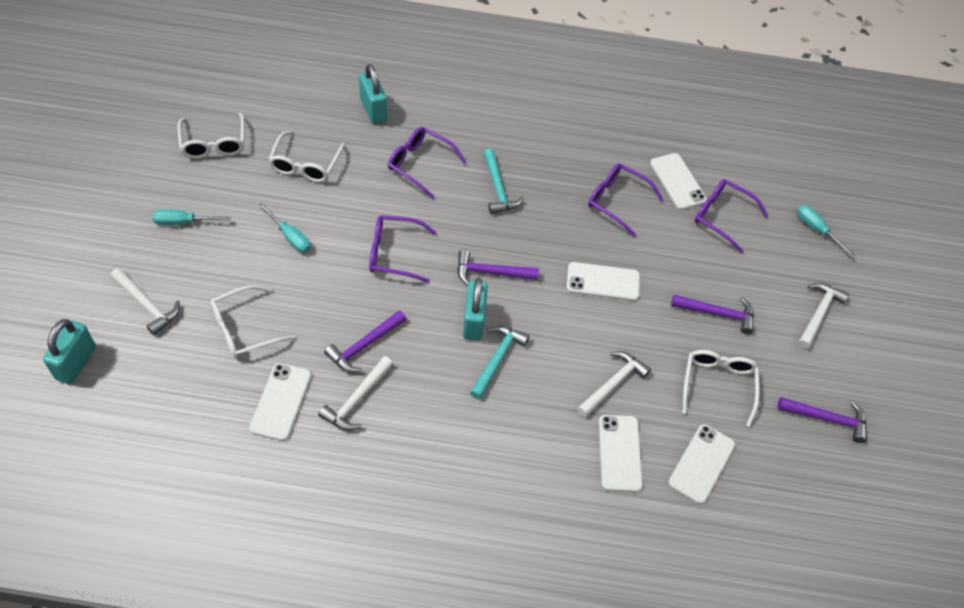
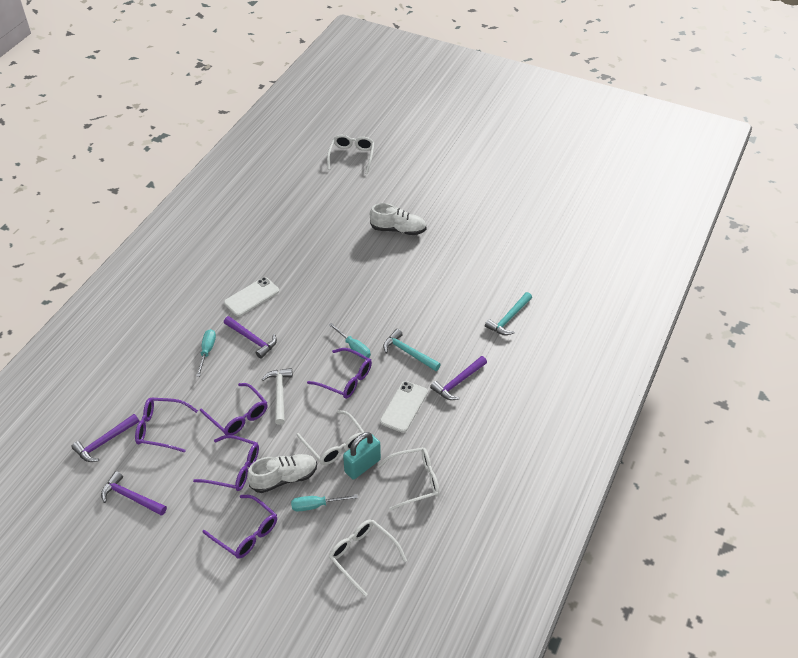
purple glasses: 4 -> 5
turquoise padlock: 3 -> 1
white hammer: 4 -> 1
white phone: 5 -> 2
white shoe: 0 -> 2

